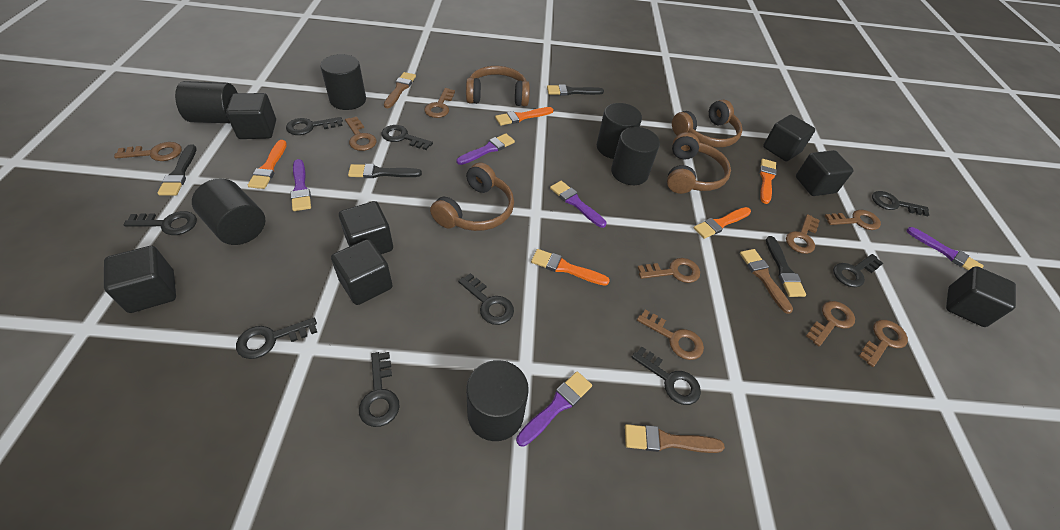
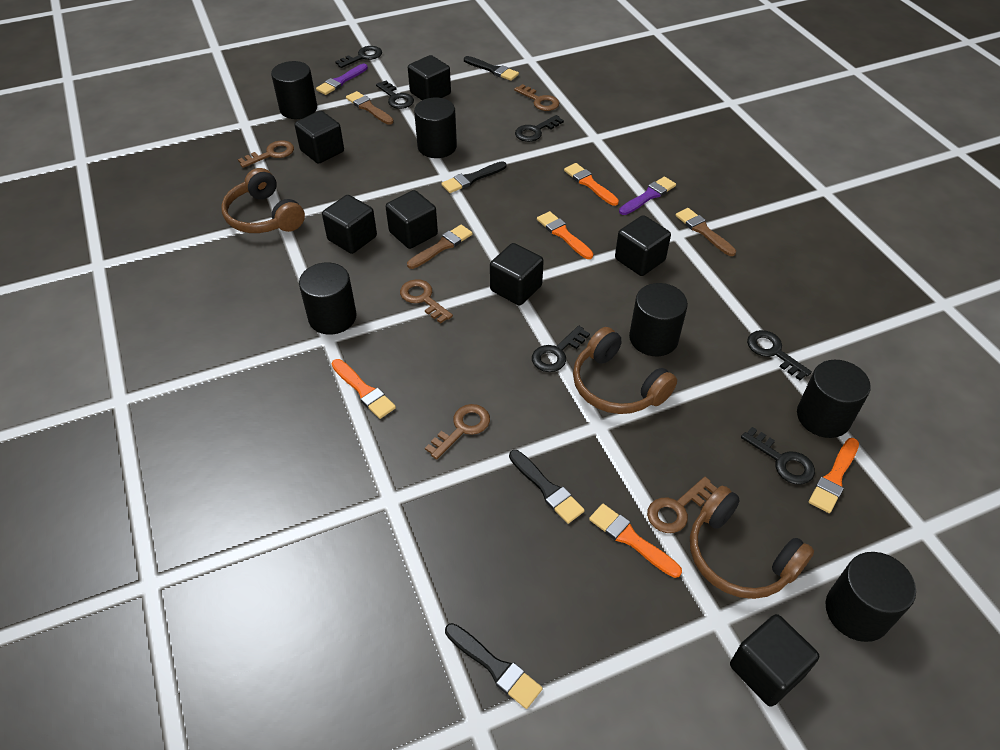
black key: 9 -> 6
brown headphones: 4 -> 3
brown key: 9 -> 5
purple brush: 5 -> 2

